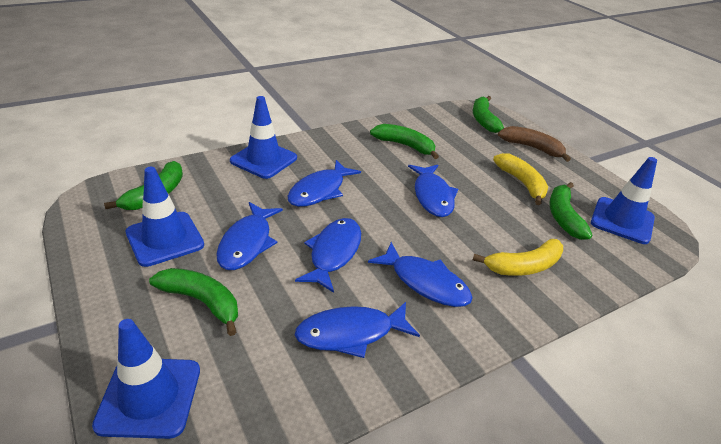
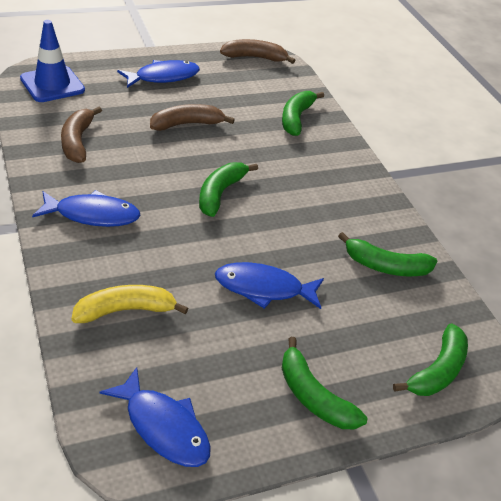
blue fish: 6 -> 4
blue traffic cone: 4 -> 1
brown banana: 1 -> 3
yellow banana: 2 -> 1

